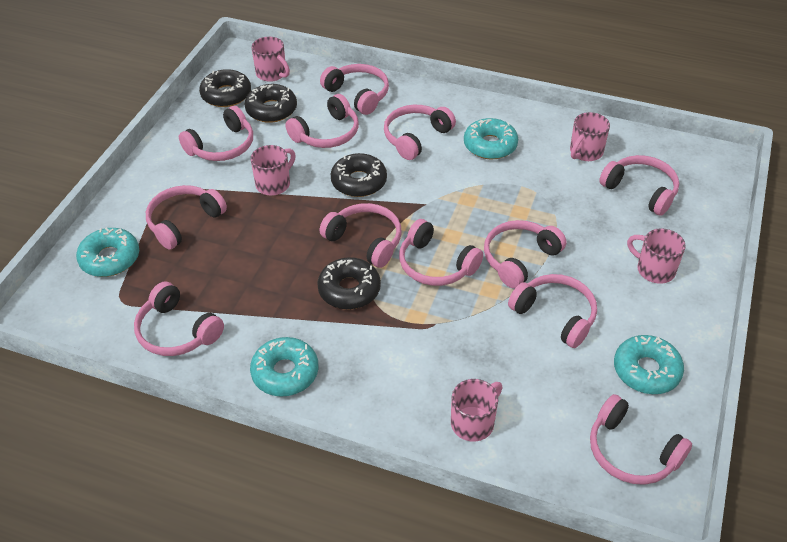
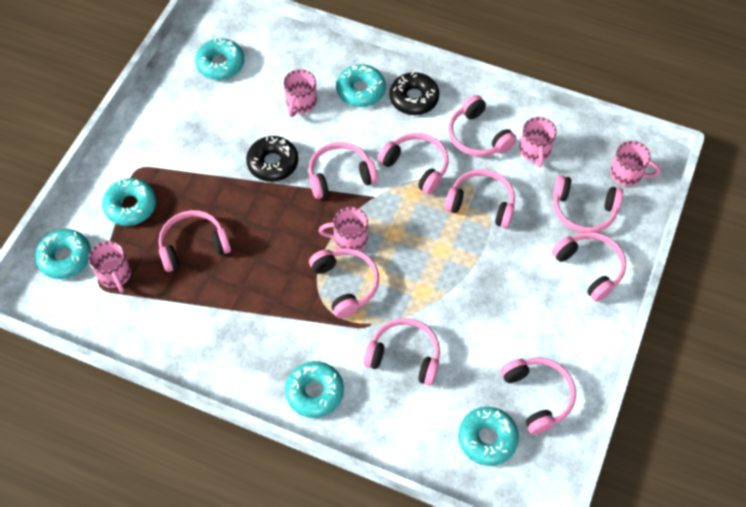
black donut: 4 -> 2
pink headphones: 12 -> 10
turquoise donut: 4 -> 6

